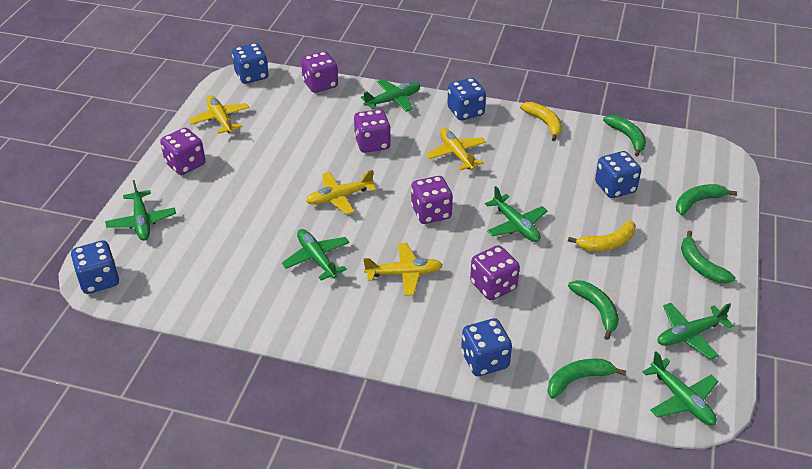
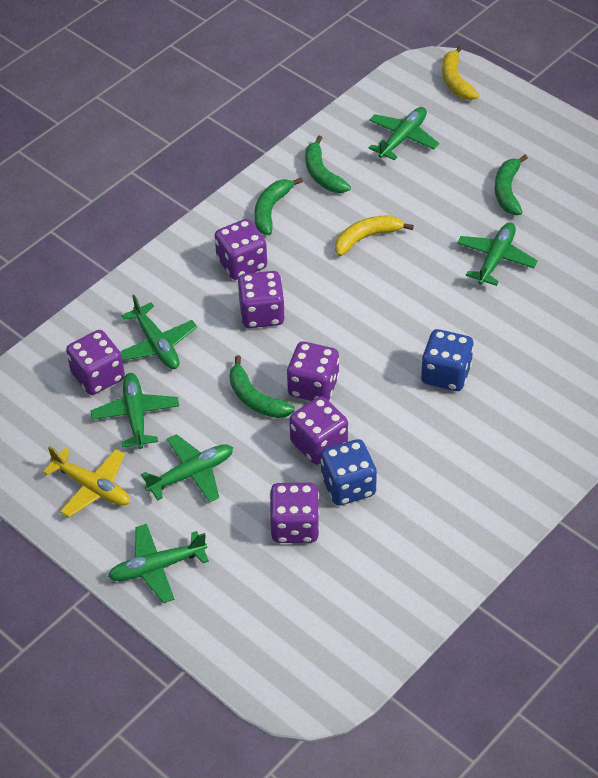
blue dice: 5 -> 2
green banana: 5 -> 4
purple dice: 5 -> 6
yellow plane: 4 -> 1

